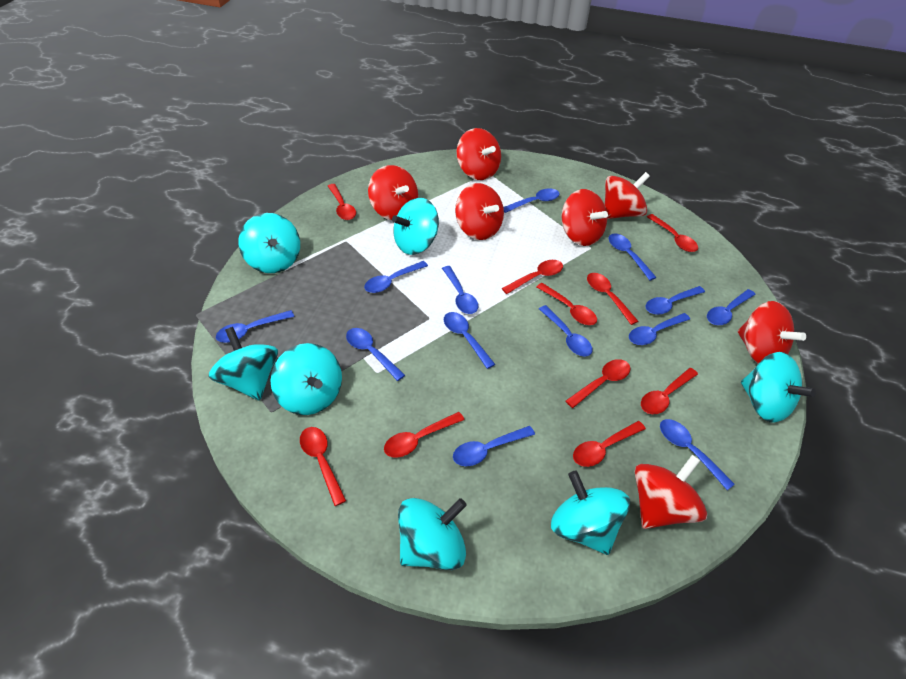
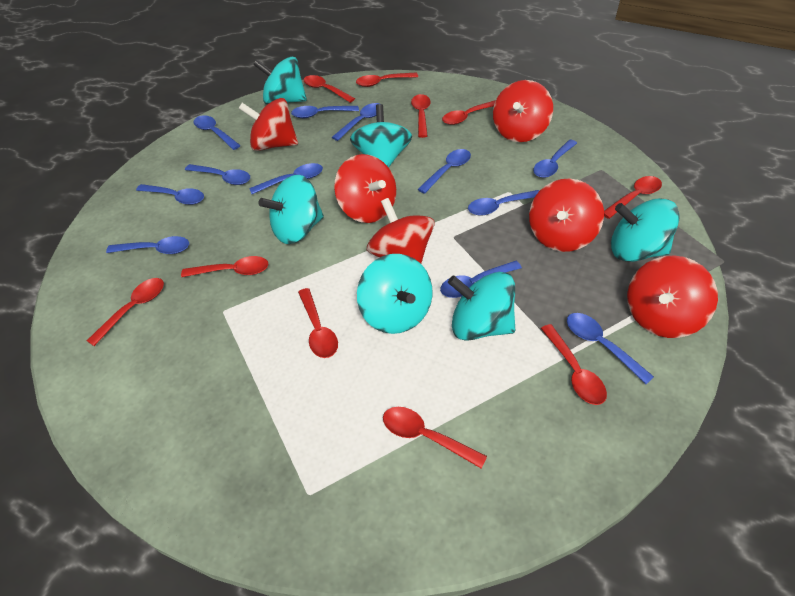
blue spoon: 13 -> 12
red spinning top: 7 -> 6
turquoise spinning top: 7 -> 6

